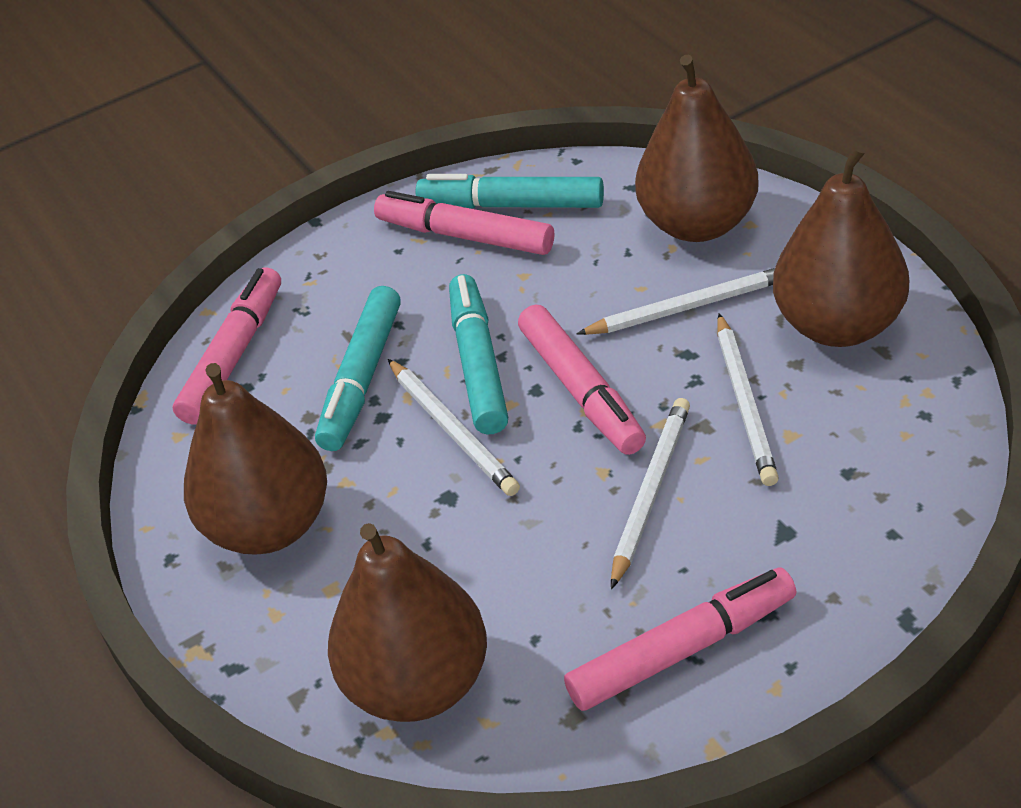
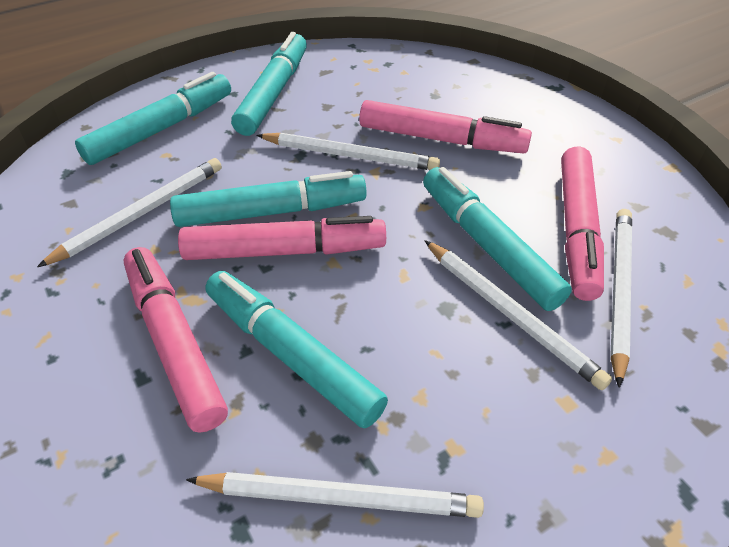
brown pear: 4 -> 0
turquoise marker: 3 -> 5
white pencil: 4 -> 5

